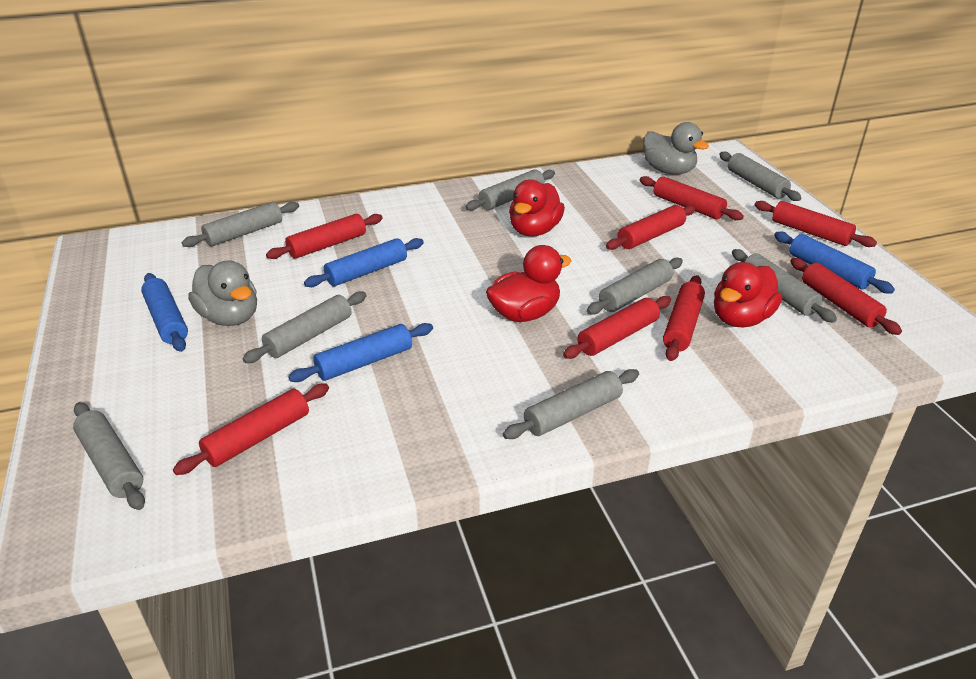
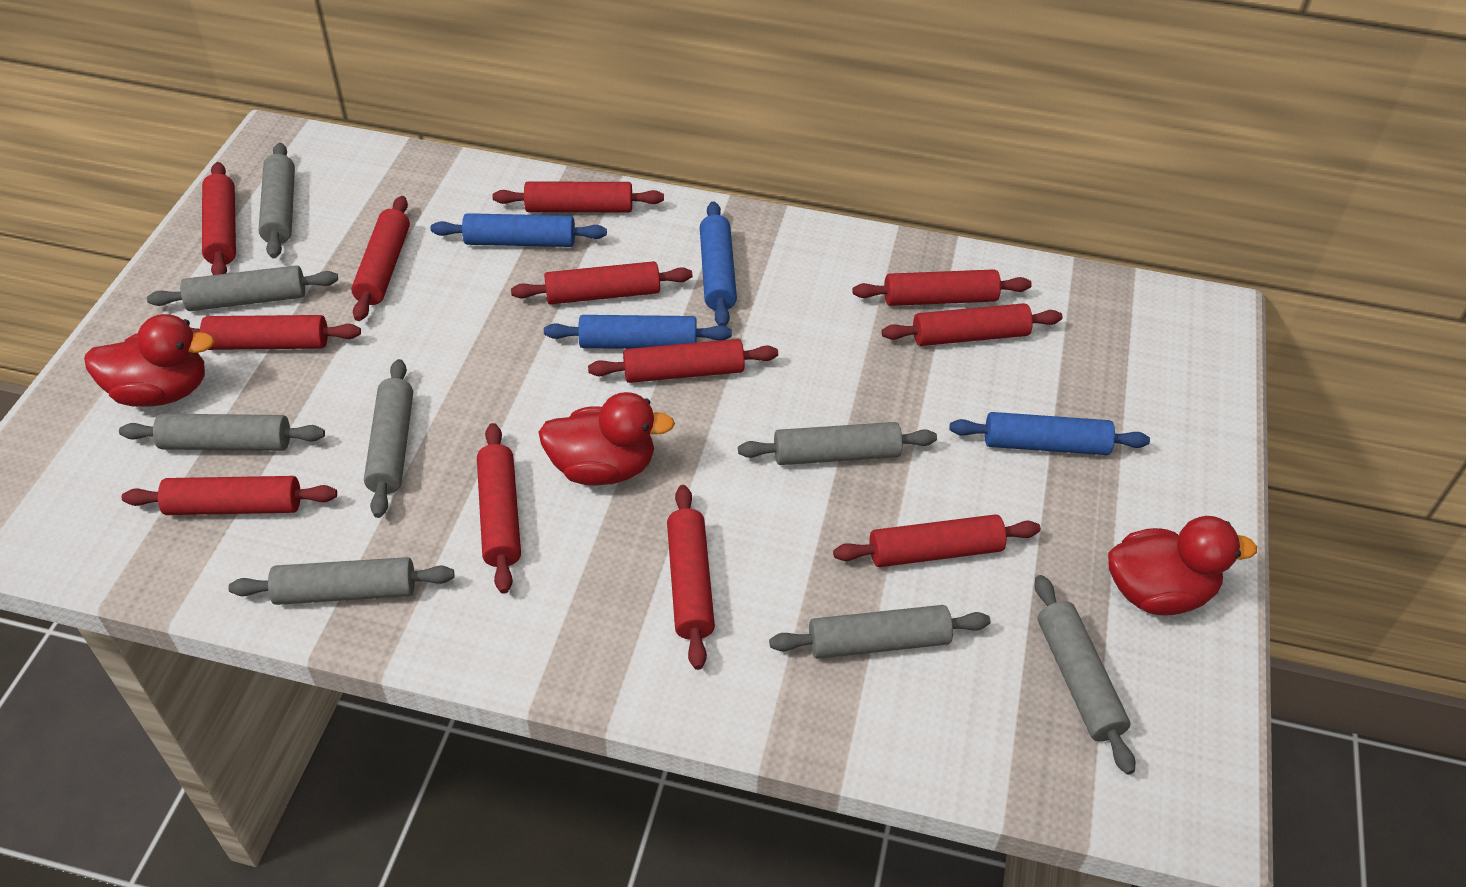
grey duck: 2 -> 0
red rolling pin: 8 -> 12

